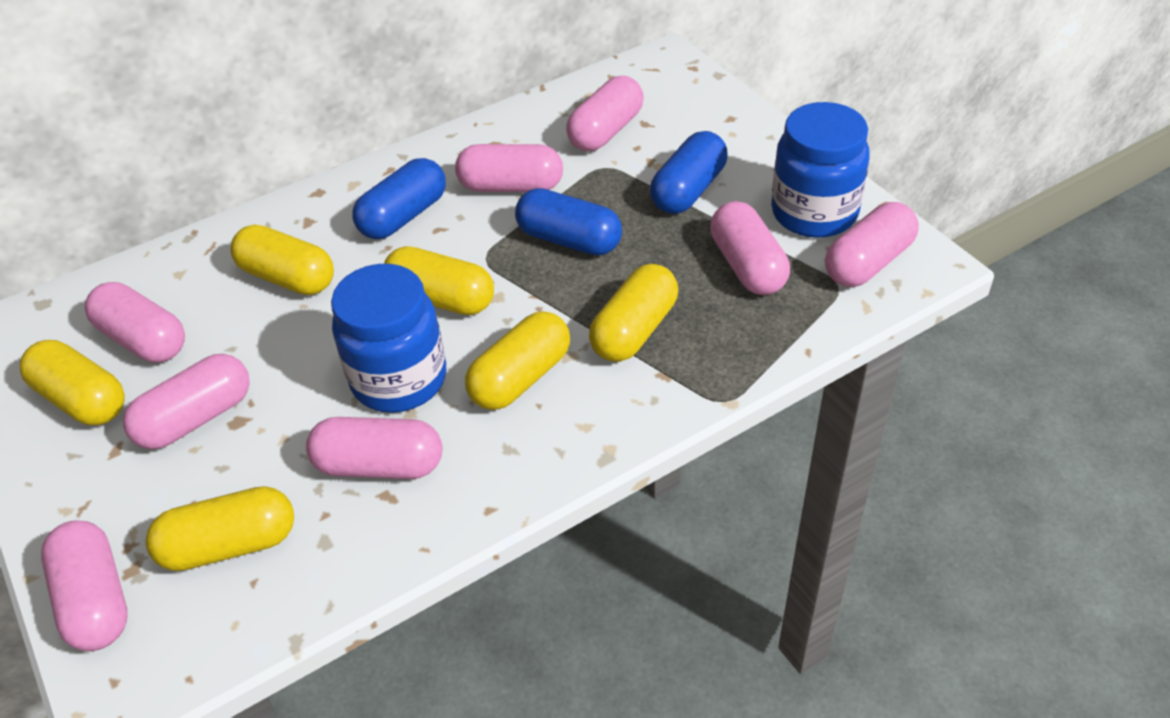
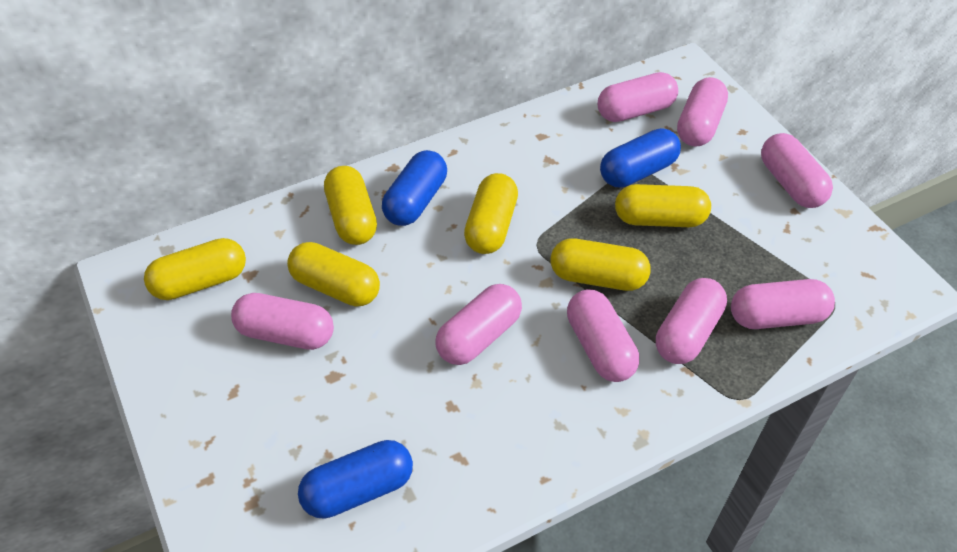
blue jar: 2 -> 0

